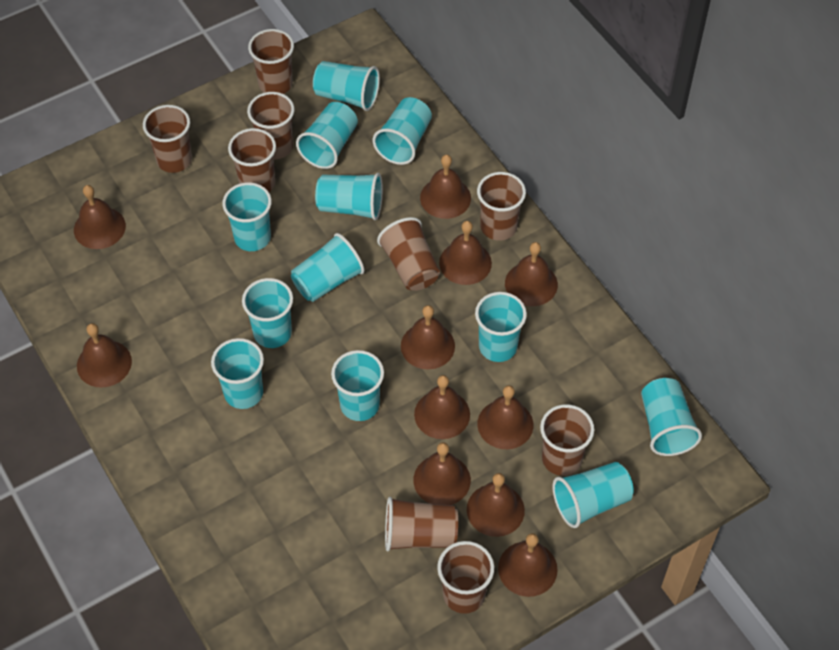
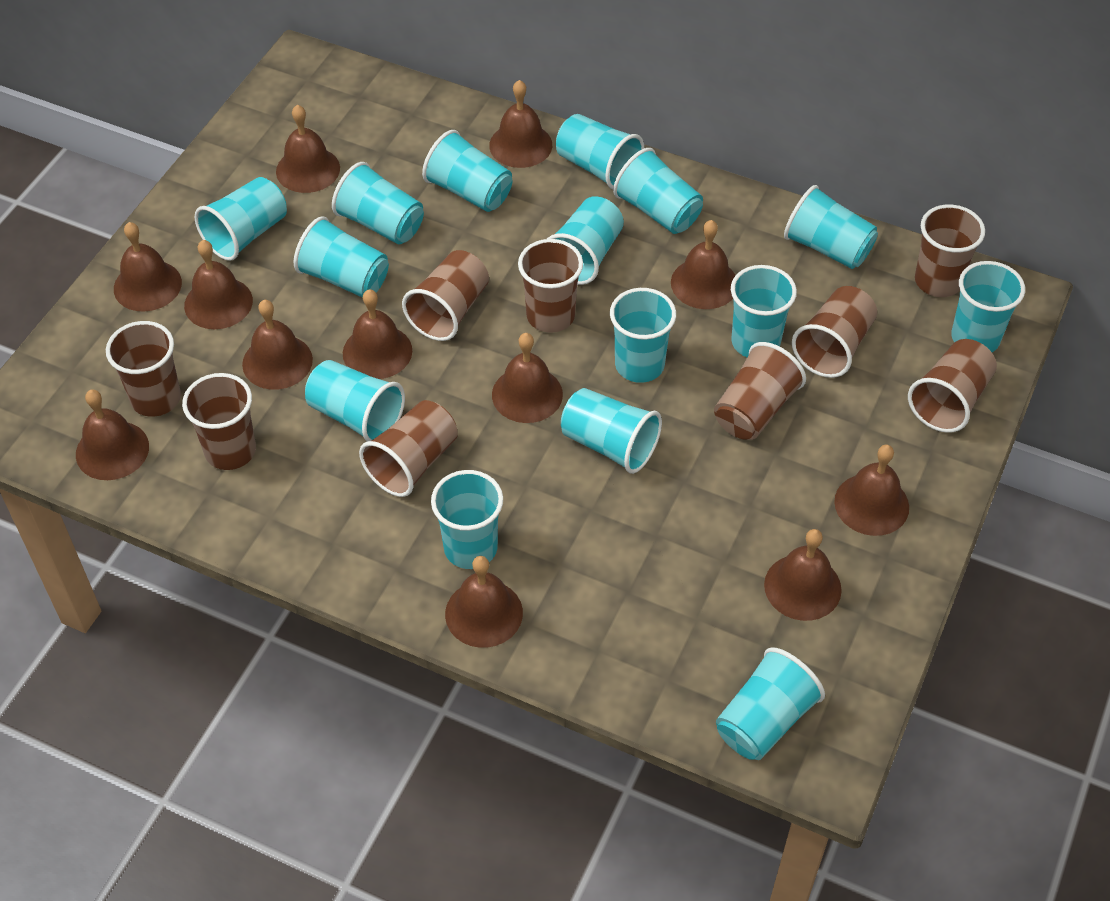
brown bell: 11 -> 12
turquoise cup: 12 -> 15

